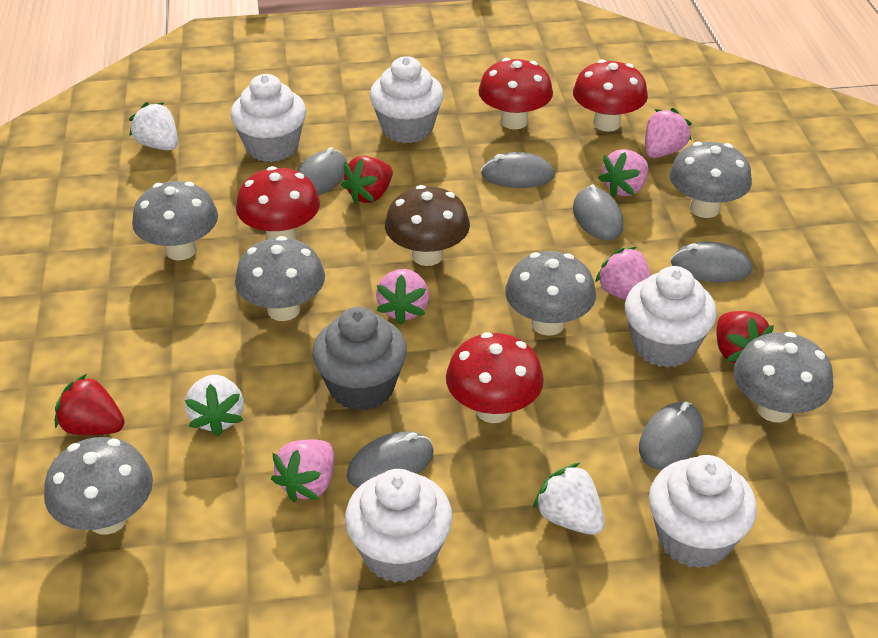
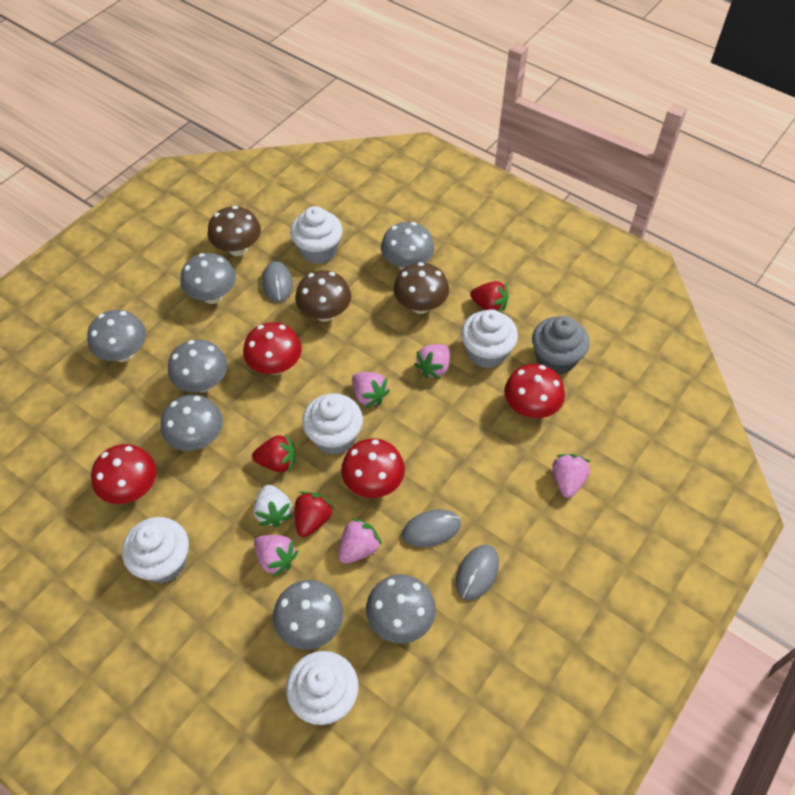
brown mushroom: 1 -> 3
grey mouse: 6 -> 3
grey mushroom: 6 -> 7
white strawberry: 3 -> 1

